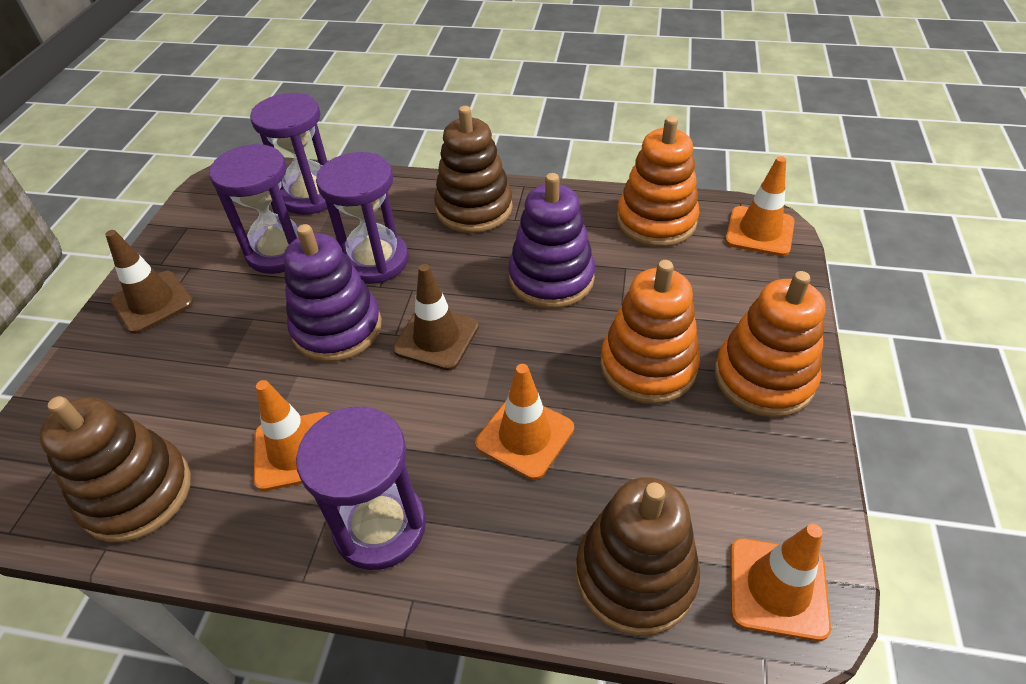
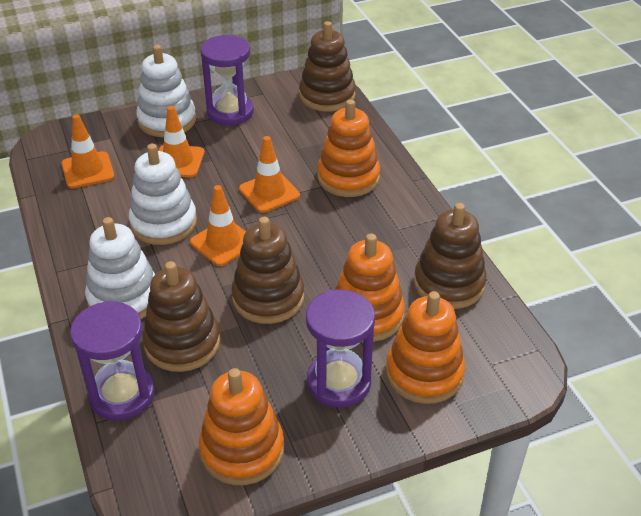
brown stacking toy: 3 -> 4
brown traffic cone: 2 -> 0
orange stacking toy: 3 -> 4
purple hourglass: 4 -> 3
purple stacking toy: 2 -> 0
white stacking toy: 0 -> 3

